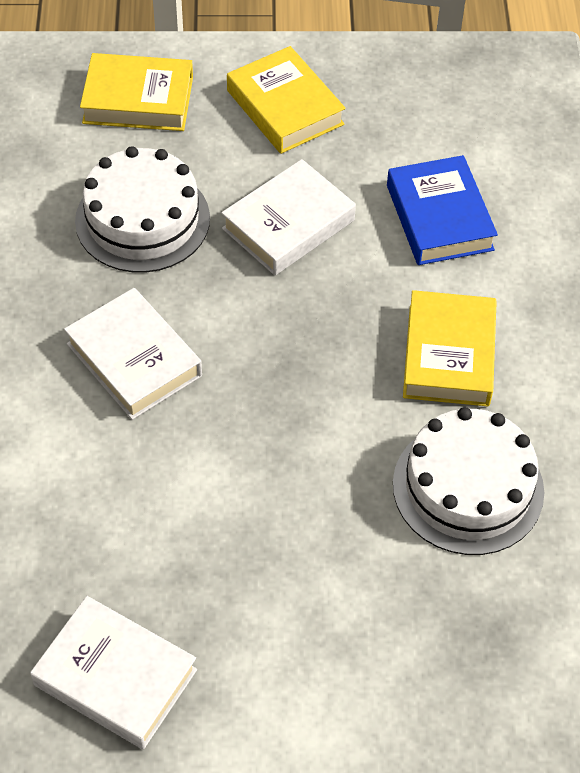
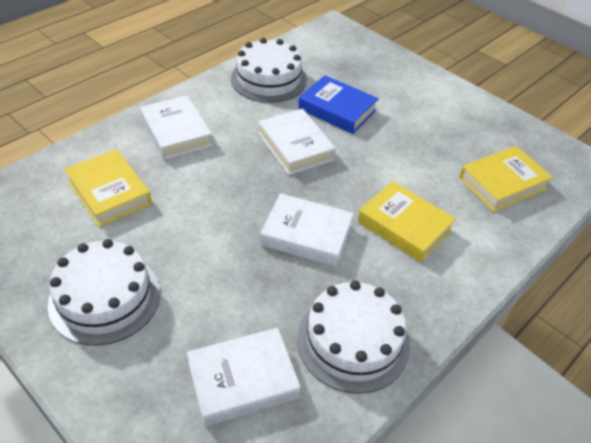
white book: 3 -> 4
white cake: 2 -> 3

